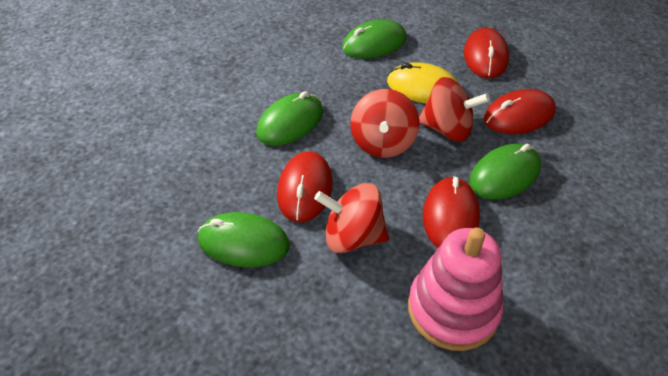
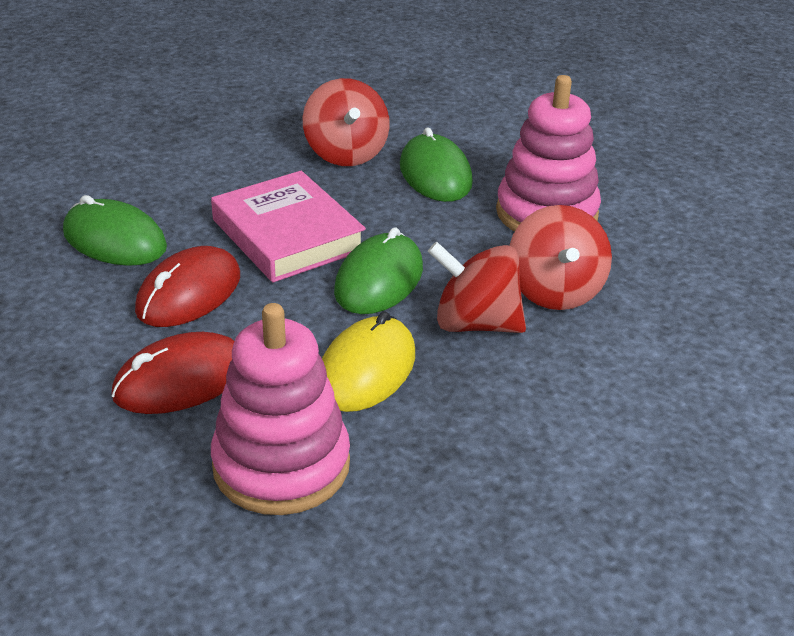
green mouse: 4 -> 3
pink book: 0 -> 1
pink stacking toy: 1 -> 2
red mouse: 4 -> 2

